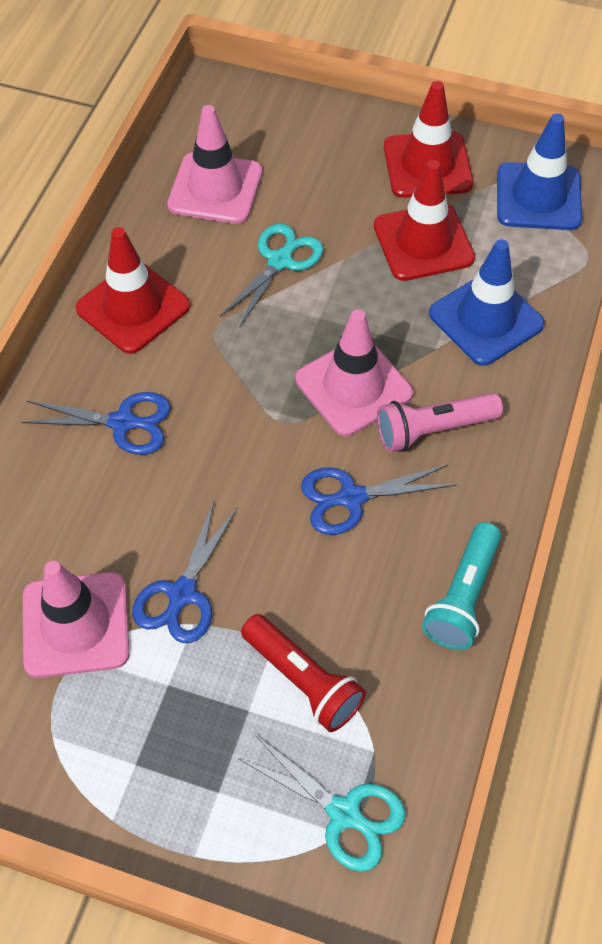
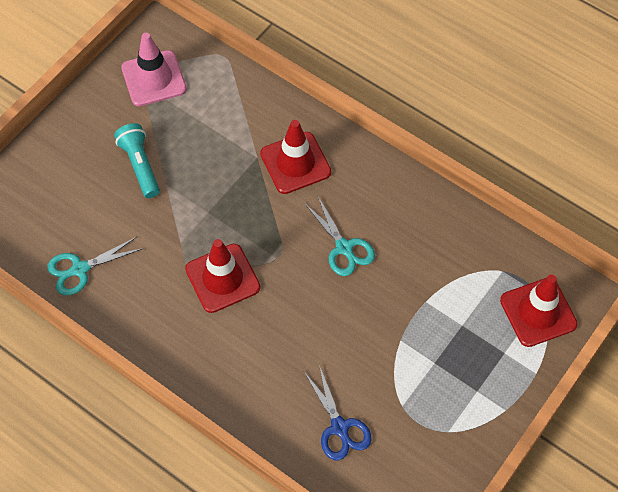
blue scissors: 3 -> 1
blue traffic cone: 2 -> 0
pink flashlight: 1 -> 0
pink traffic cone: 3 -> 1
red flashlight: 1 -> 0

